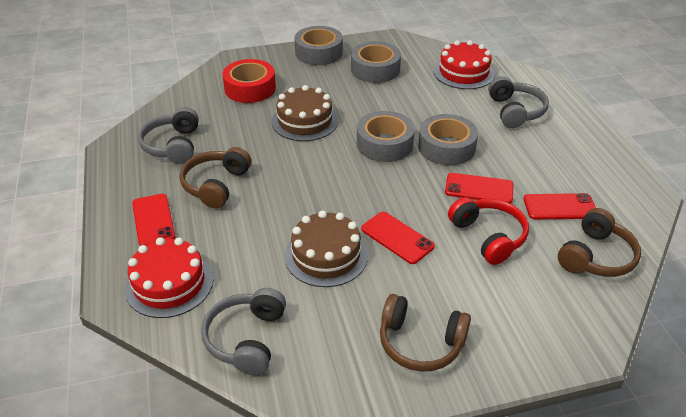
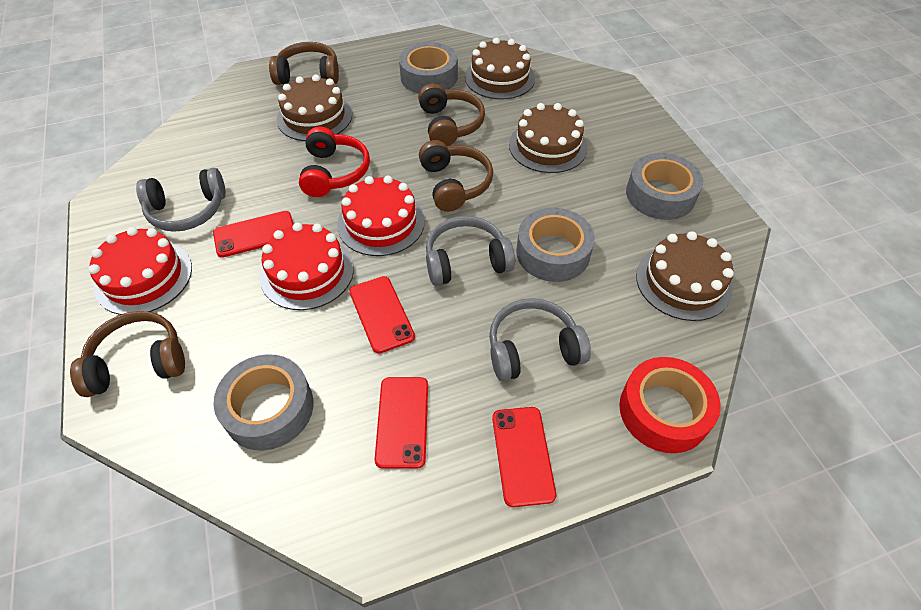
brown cake: 2 -> 4
brown headphones: 3 -> 4
red cake: 2 -> 3

